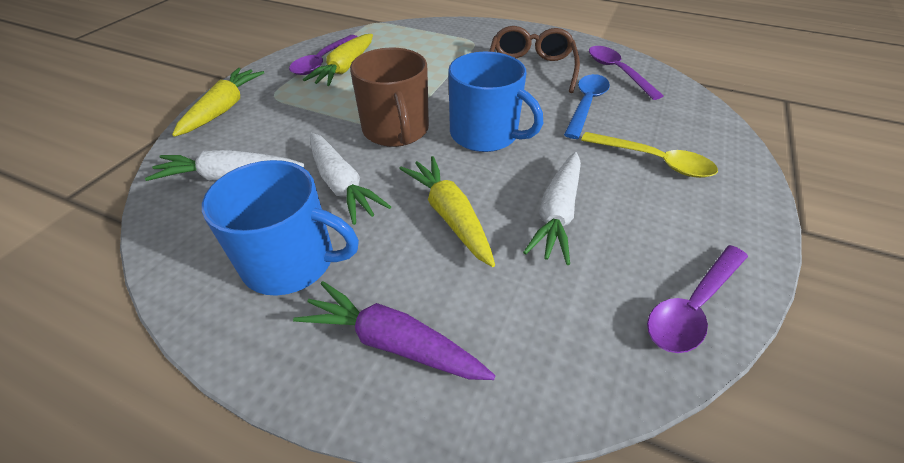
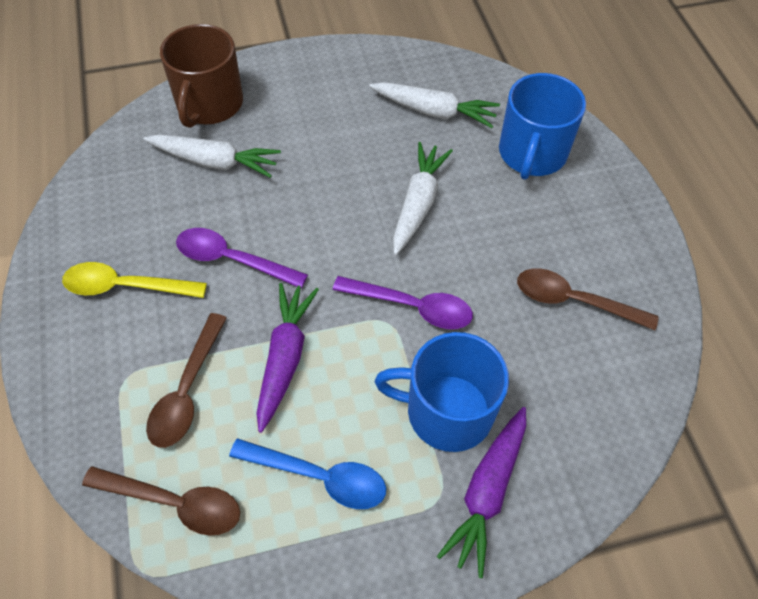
brown glasses: 1 -> 0
brown spoon: 0 -> 3
purple carrot: 1 -> 2
purple spoon: 3 -> 2
yellow carrot: 3 -> 0

